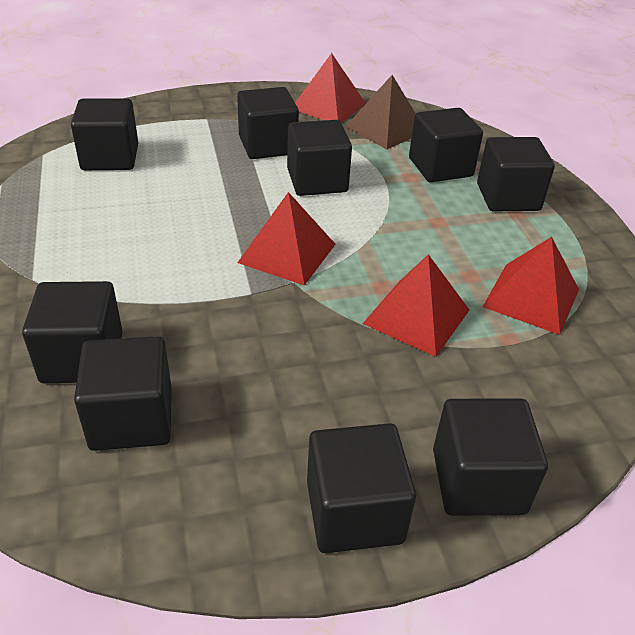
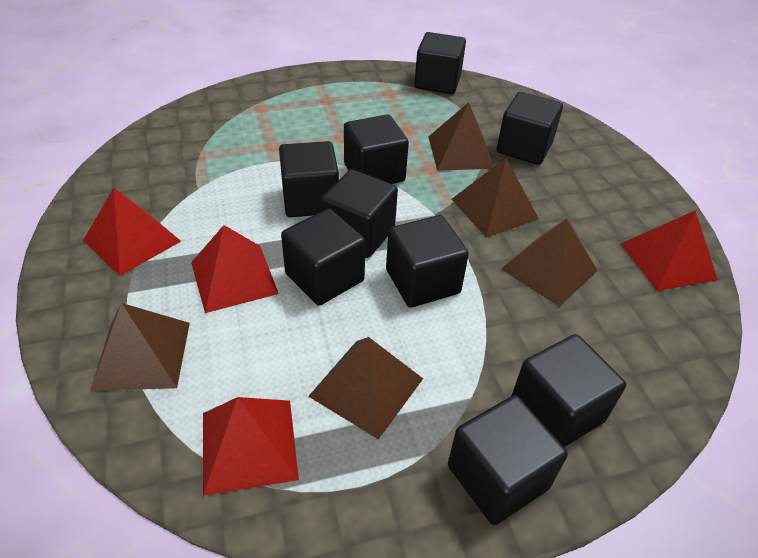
brown pyramid: 1 -> 5

